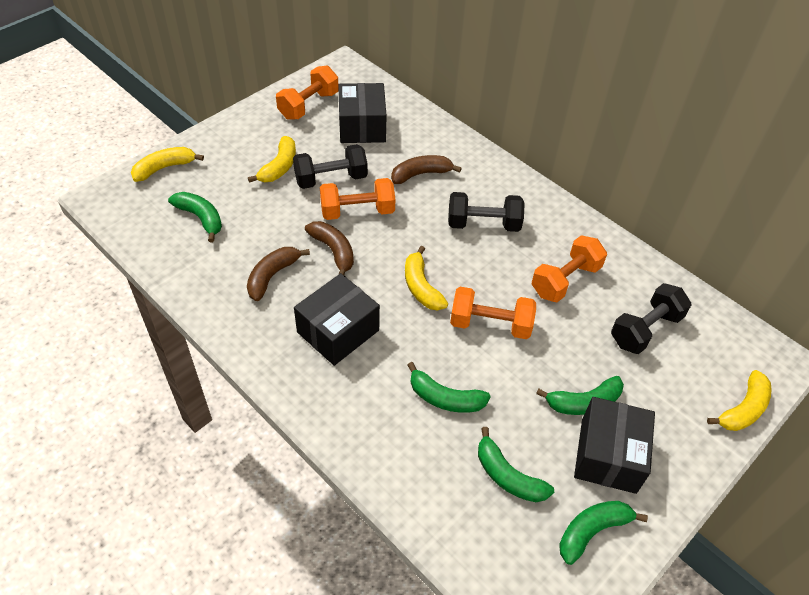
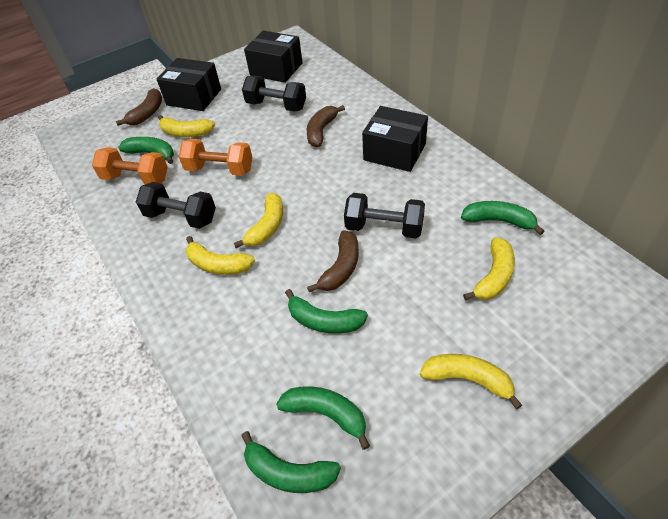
orange dumbbell: 4 -> 2
yellow banana: 4 -> 5

